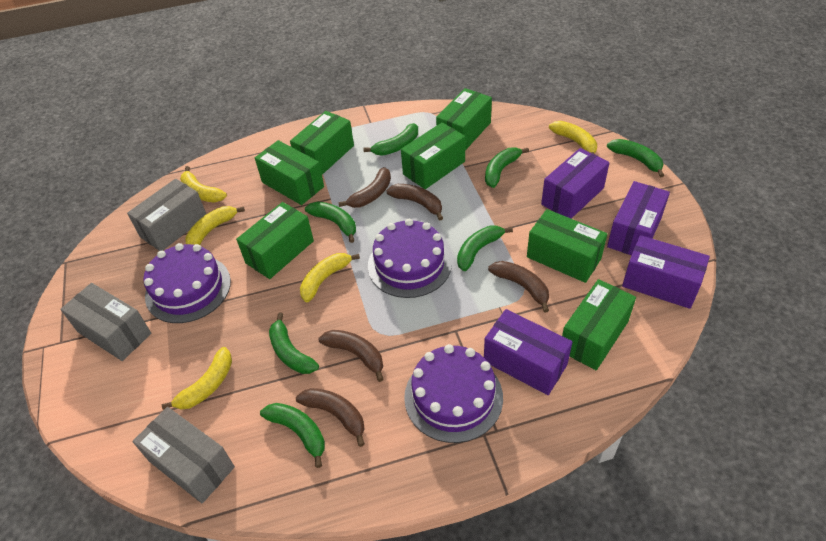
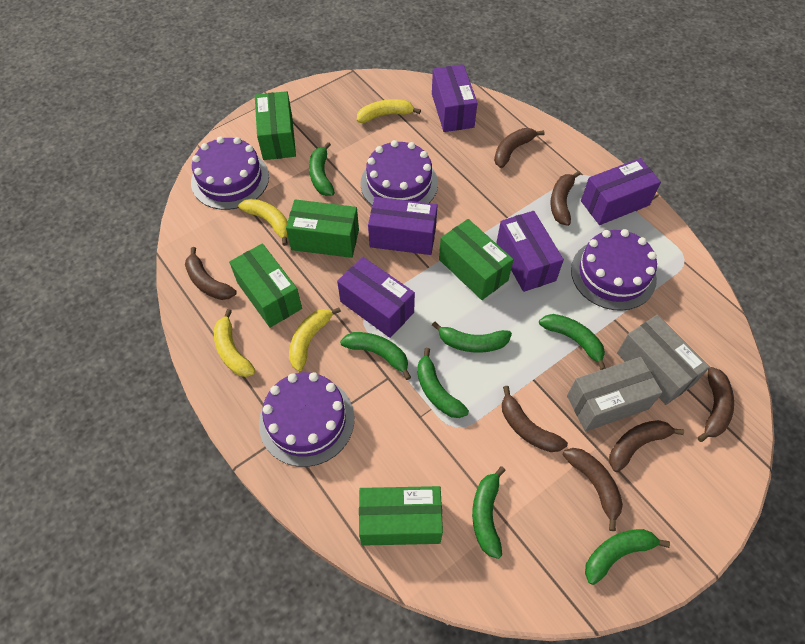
brown banana: 5 -> 7
green box: 7 -> 5
grey box: 3 -> 2
purple box: 4 -> 5
purple cake: 3 -> 4
yellow banana: 5 -> 4

